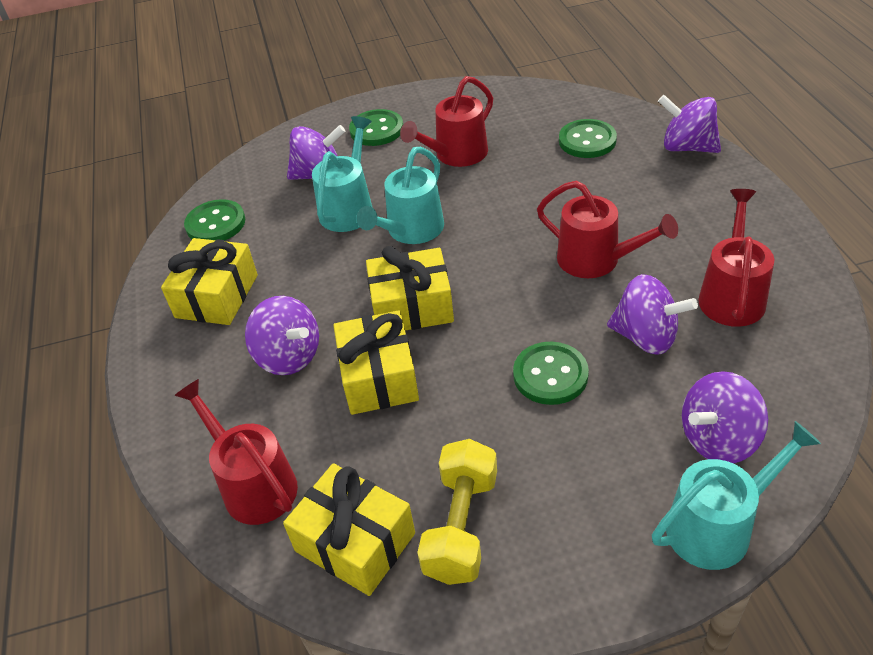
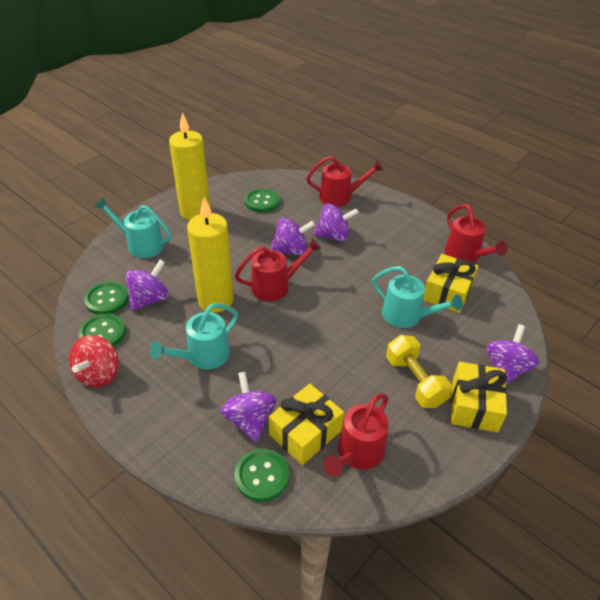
red spinning top: 0 -> 1
yellow candle: 0 -> 2
yellow gift: 4 -> 3

